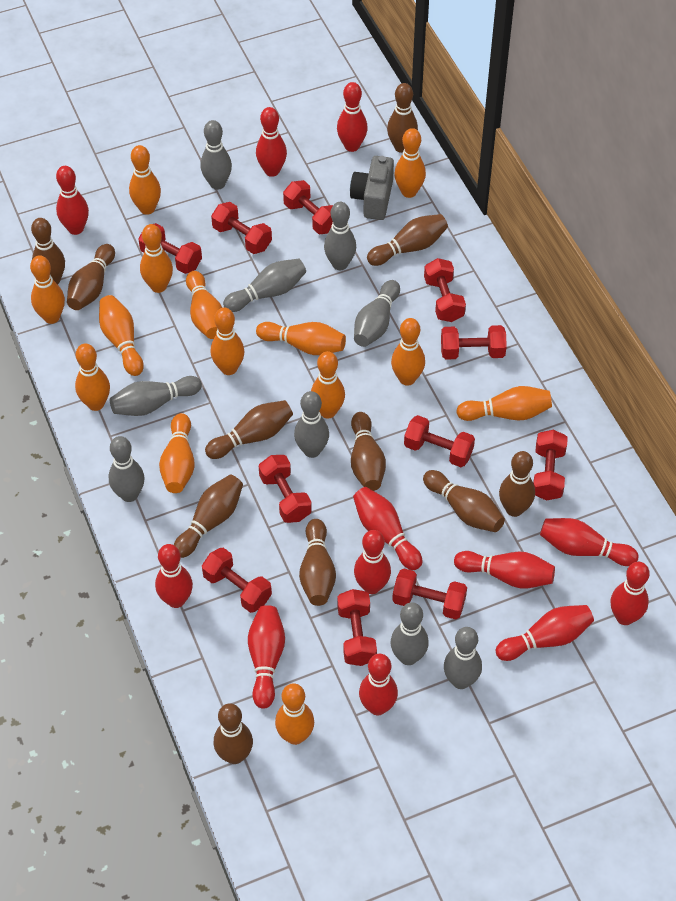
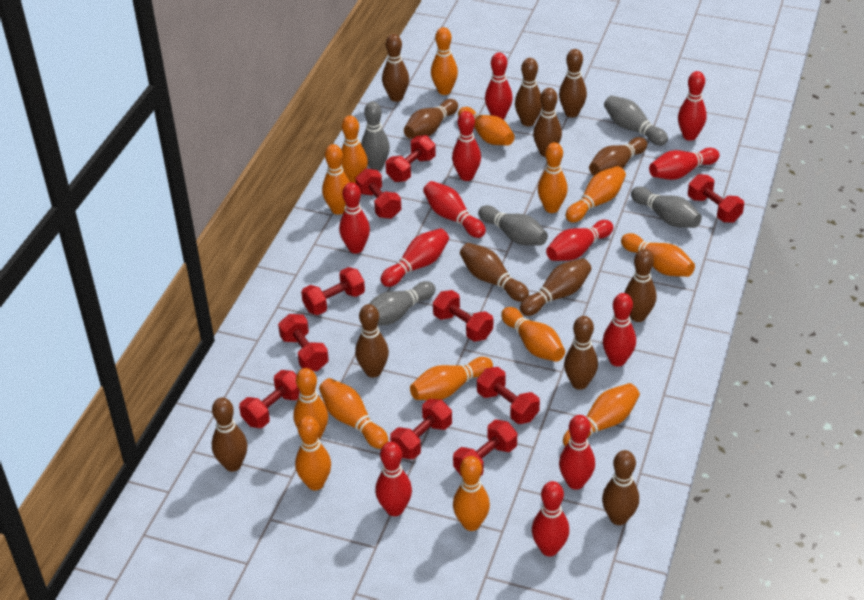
brown bowling pin: 11 -> 13
grey bowling pin: 9 -> 5
grey camera: 1 -> 0
red dumbbell: 11 -> 10

